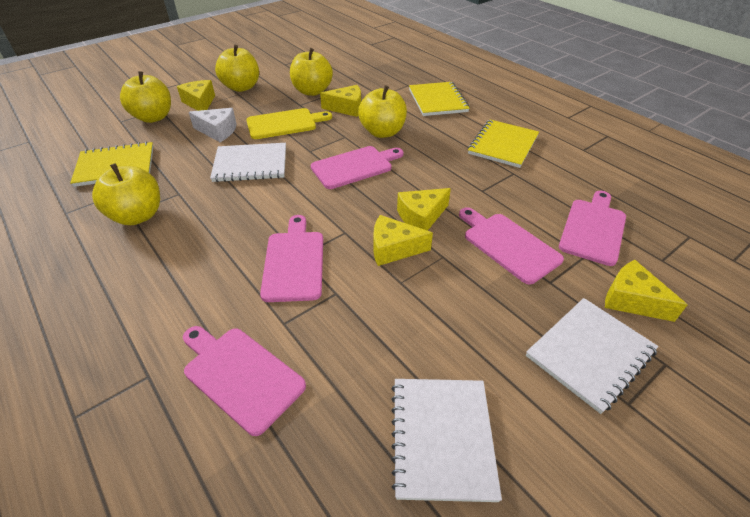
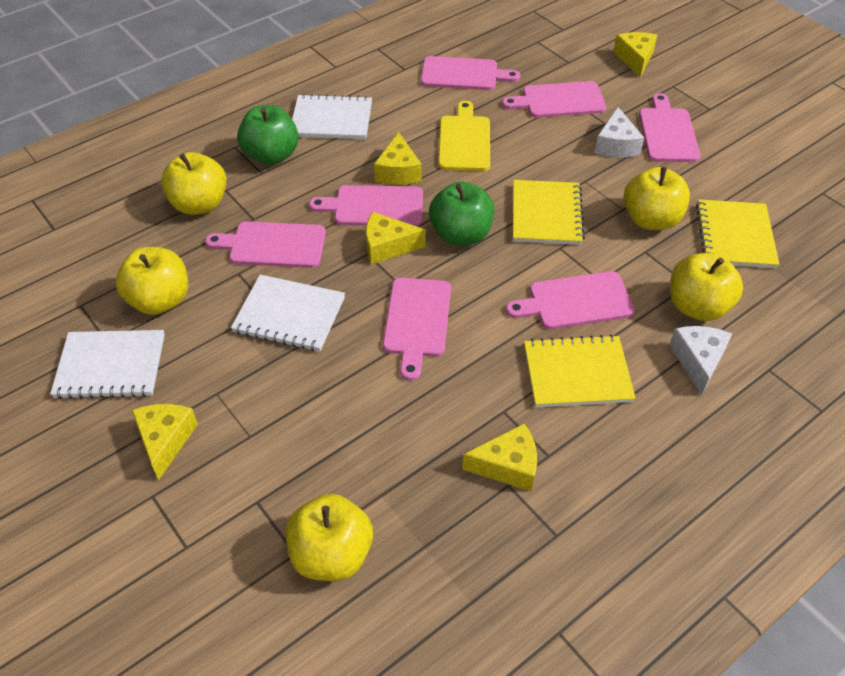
green apple: 0 -> 2
pink cutting board: 5 -> 7
white cheese: 1 -> 2

